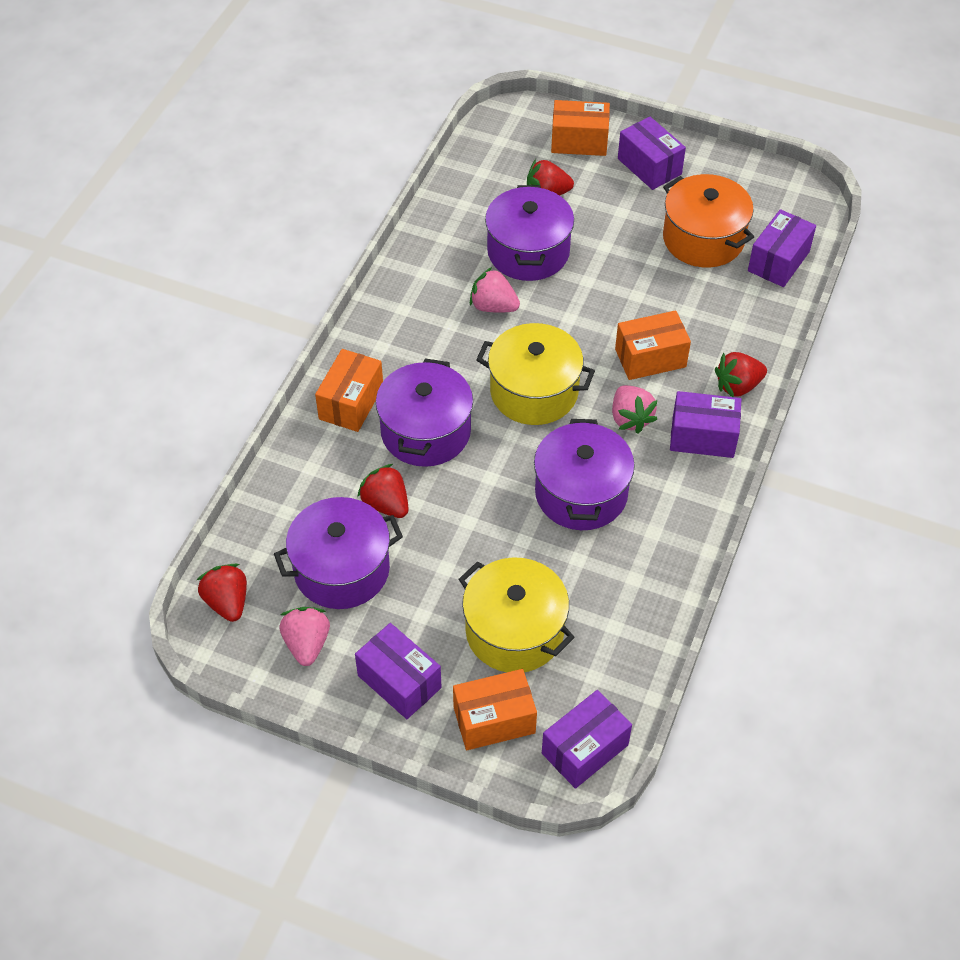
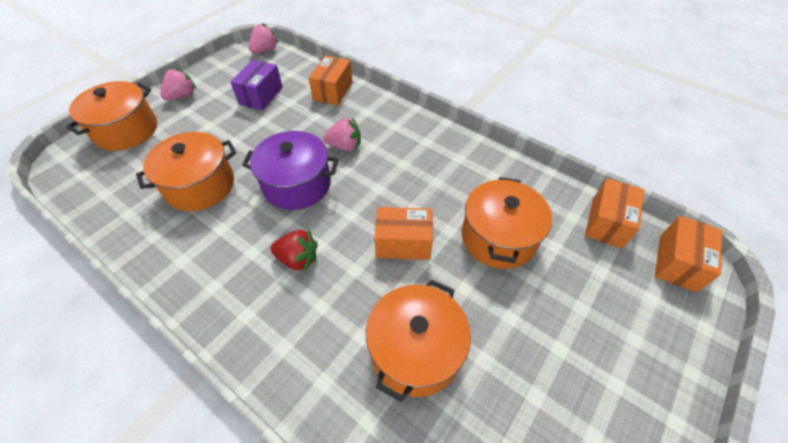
orange pot: 1 -> 4
purple box: 5 -> 1
purple pot: 4 -> 1
red strawberry: 4 -> 1
yellow pot: 2 -> 0

